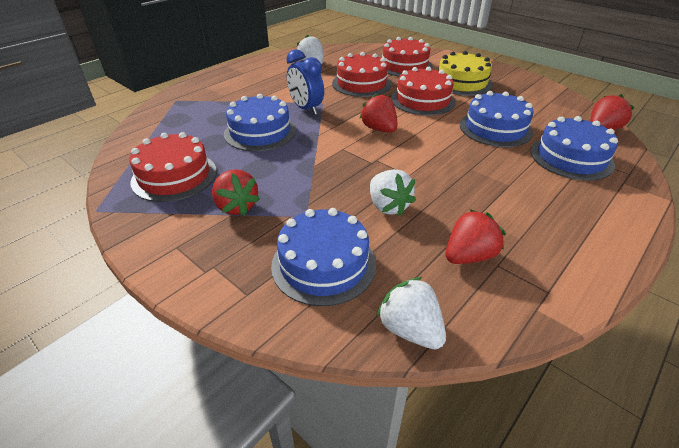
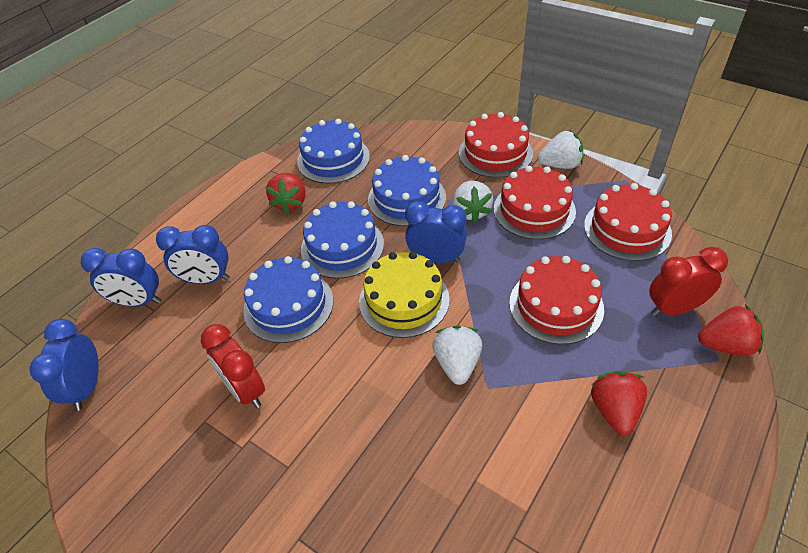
blue clock: 1 -> 4
red clock: 0 -> 2
red strawberry: 4 -> 3

